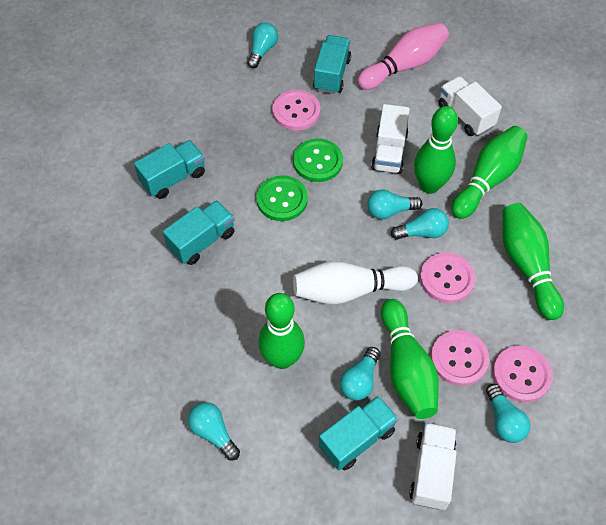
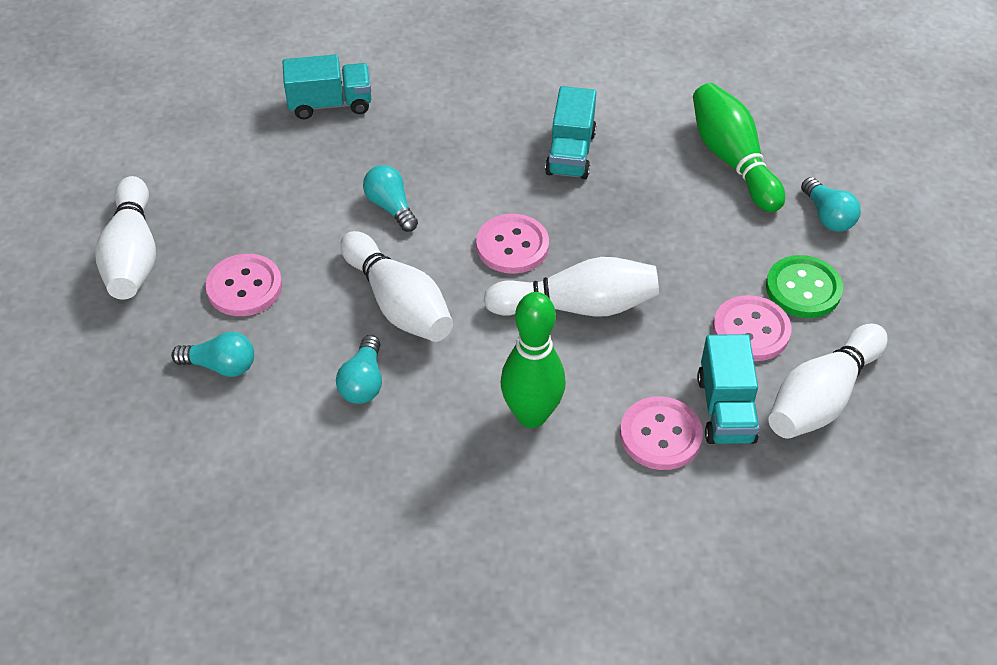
green bowling pin: 5 -> 2
green button: 2 -> 1
pink bowling pin: 1 -> 0
turquoise light bulb: 6 -> 4
turquoise truck: 4 -> 3
white bowling pin: 1 -> 4
white truck: 3 -> 0

